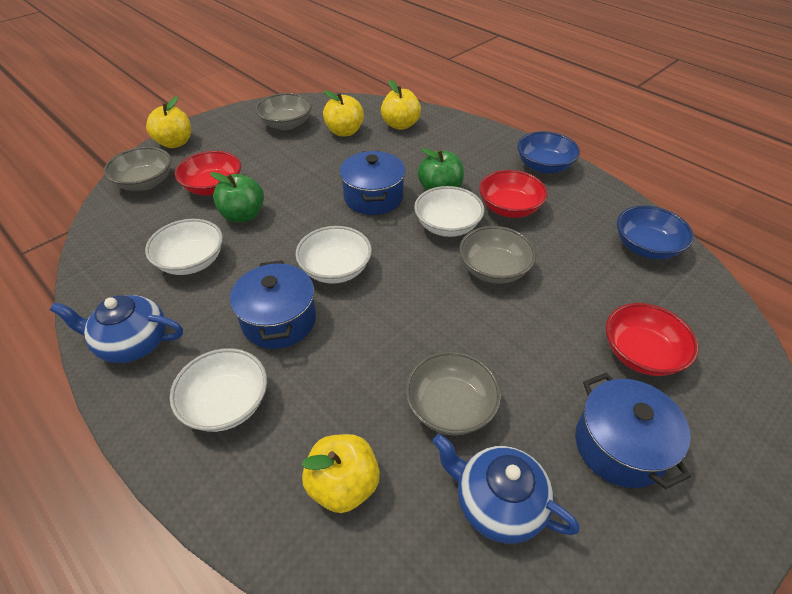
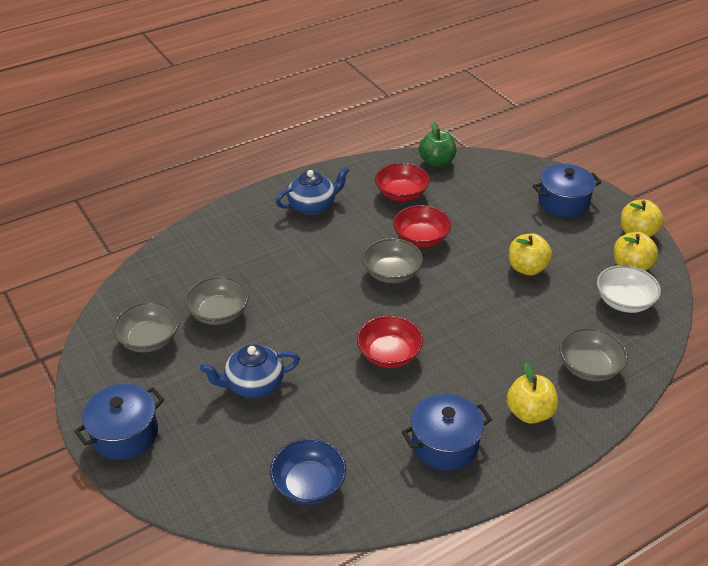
blue bowl: 2 -> 1
green apple: 2 -> 1
white bowl: 4 -> 1

